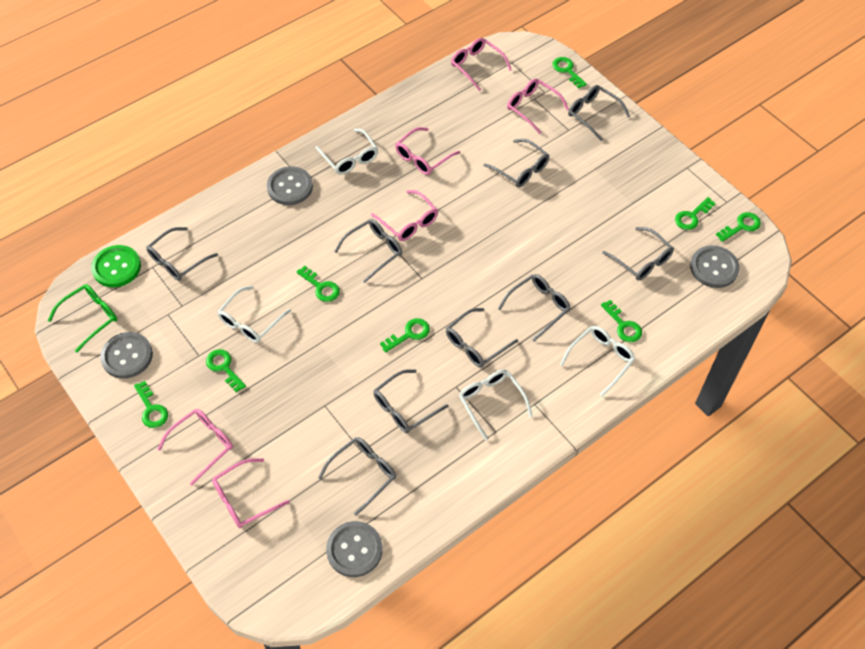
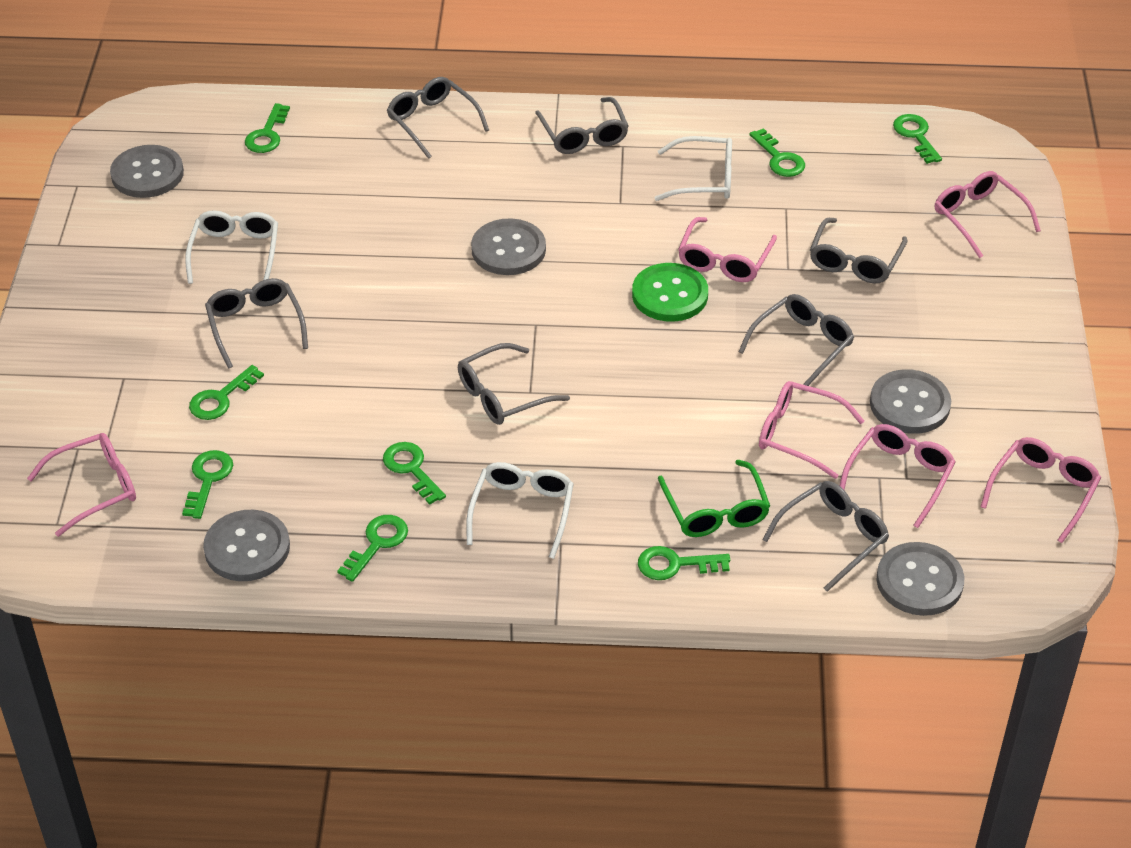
grey button: 4 -> 5
grey glasses: 9 -> 7
white glasses: 4 -> 3

